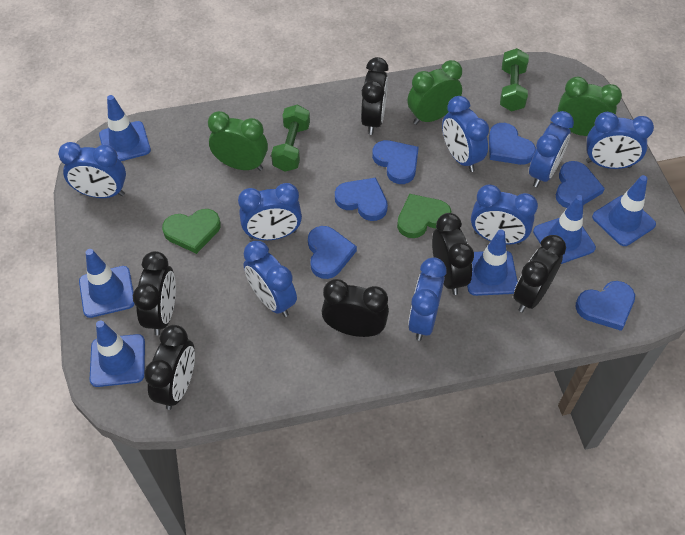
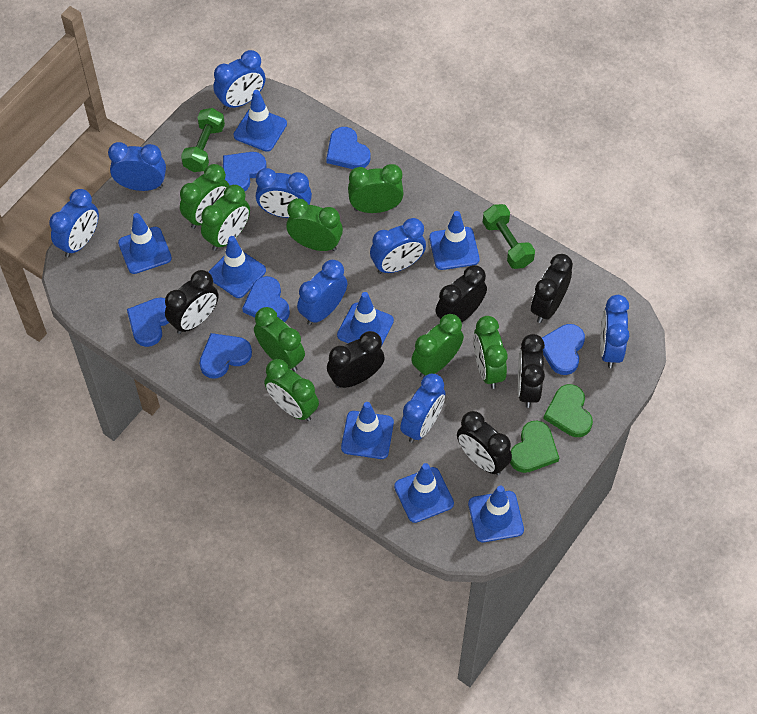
blue traffic cone: 6 -> 8
green clock: 3 -> 8

